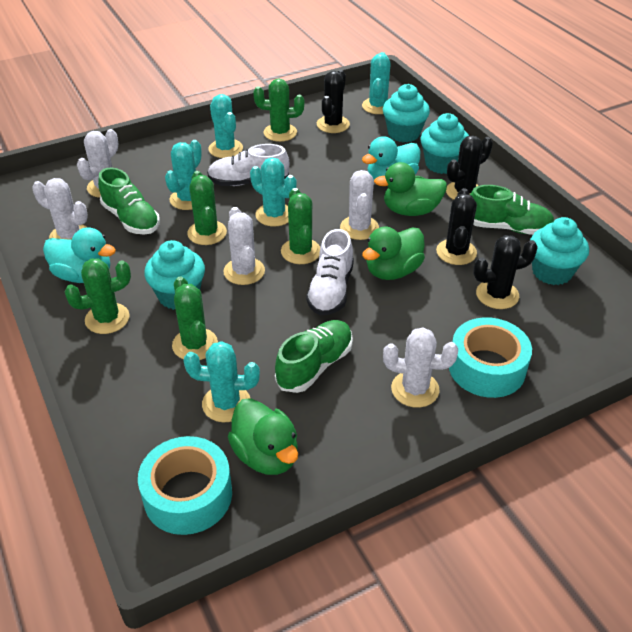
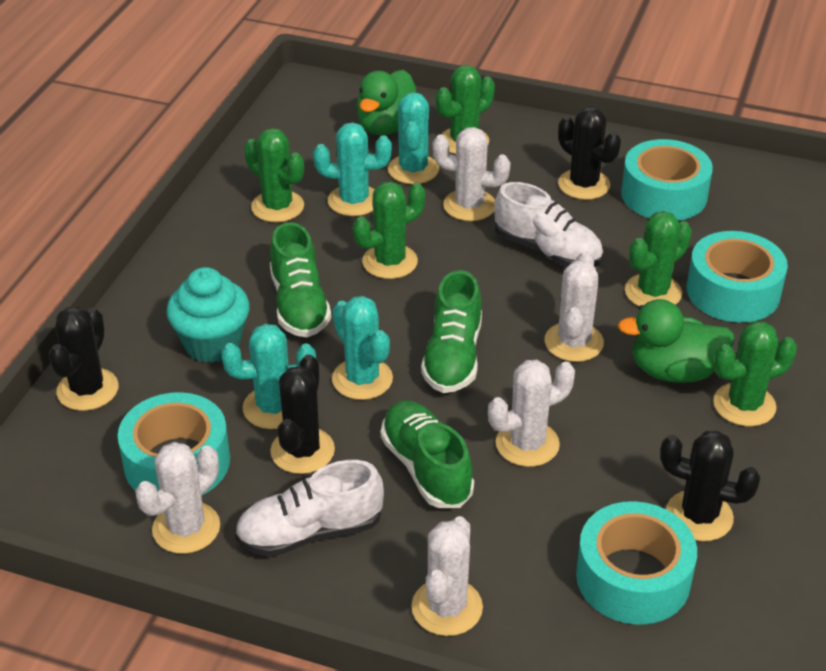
green duck: 3 -> 2
turquoise cactus: 5 -> 4
turquoise cupcake: 4 -> 1
turquoise duck: 2 -> 0
turquoise tape: 2 -> 4

